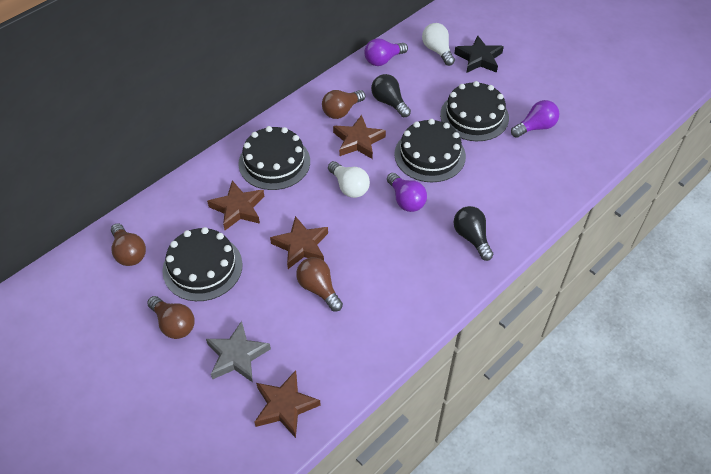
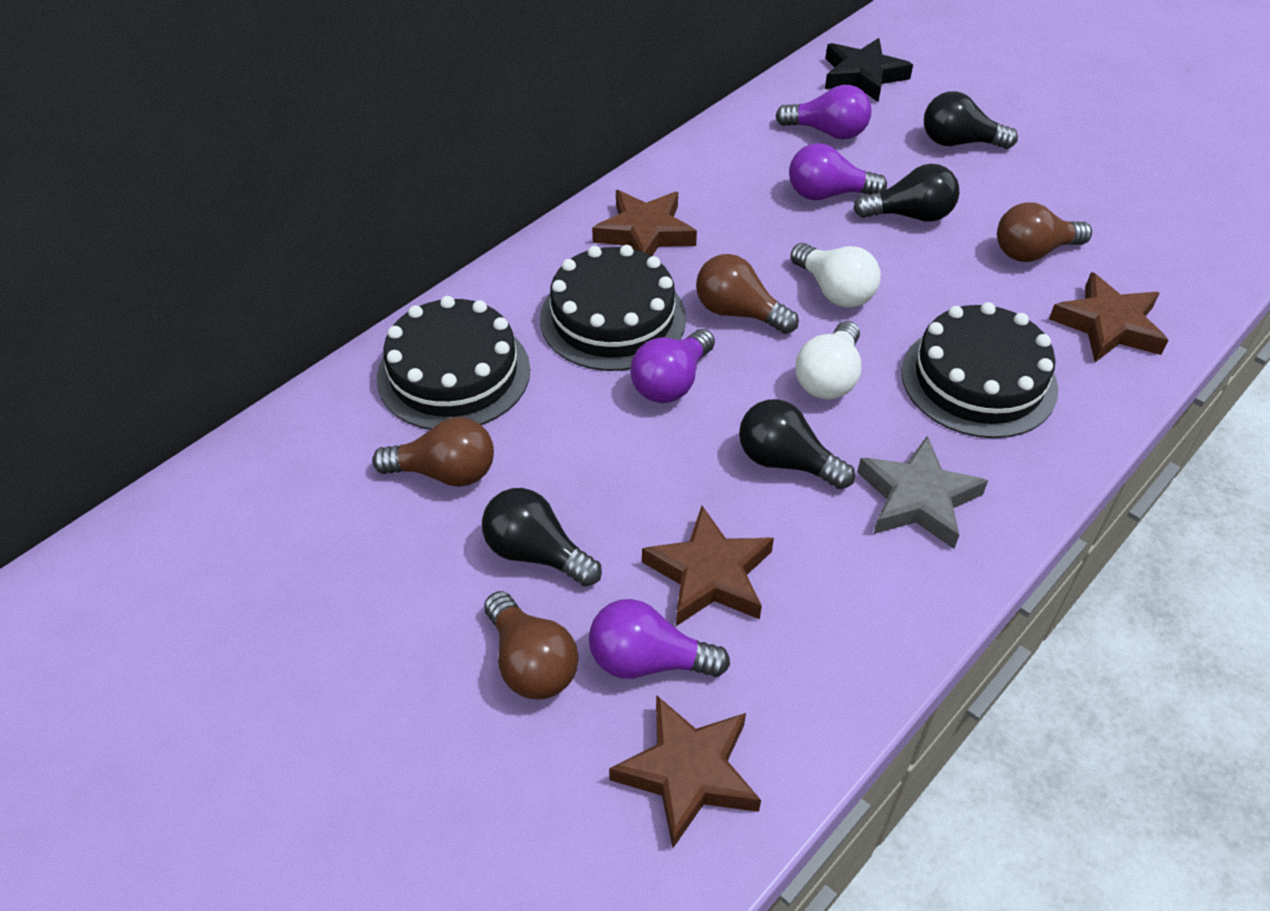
black cake: 4 -> 3
black light bulb: 2 -> 4
purple light bulb: 3 -> 4

